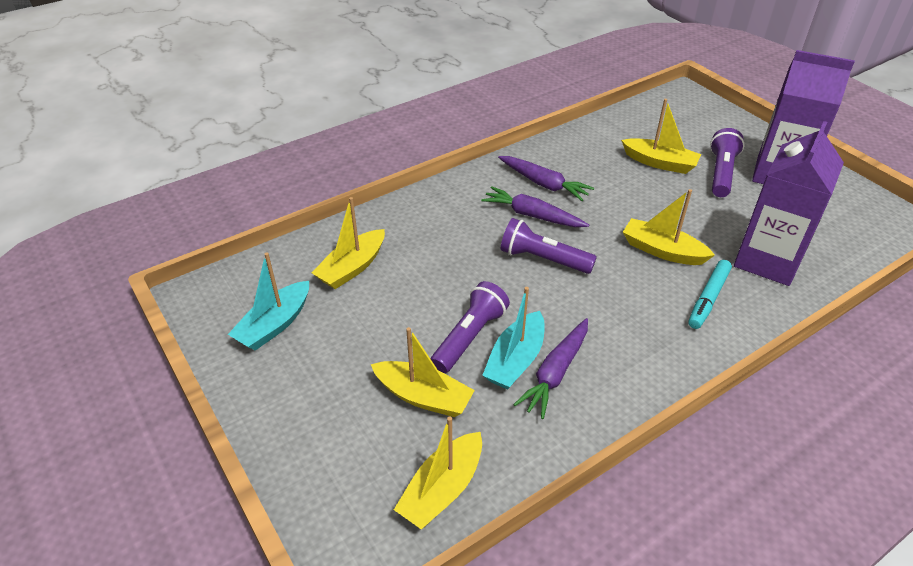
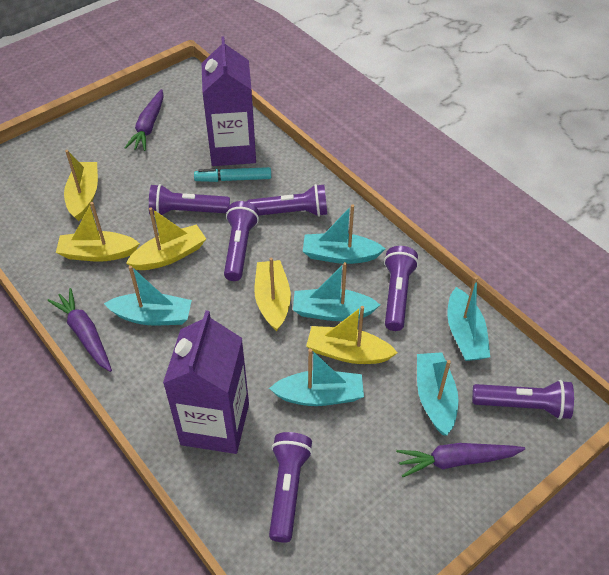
purple flashlight: 3 -> 6
turquoise boat: 2 -> 6

